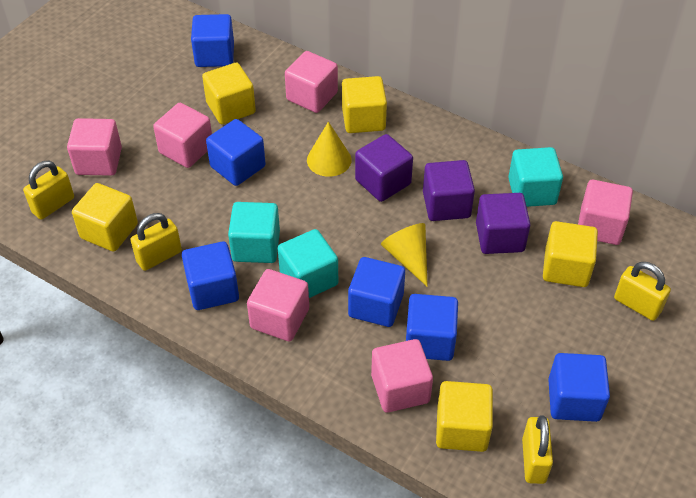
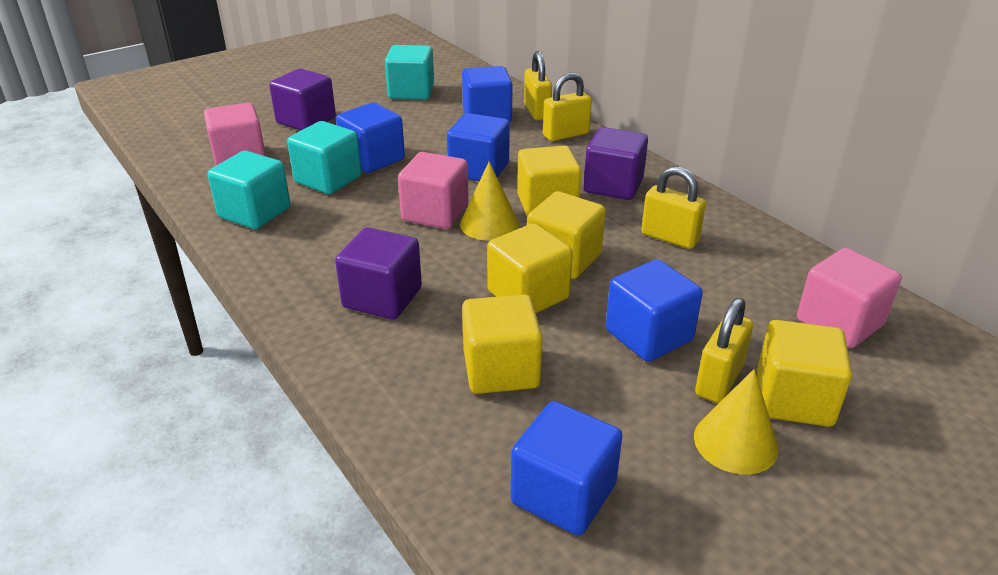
blue cube: 6 -> 5
pink cube: 6 -> 3

